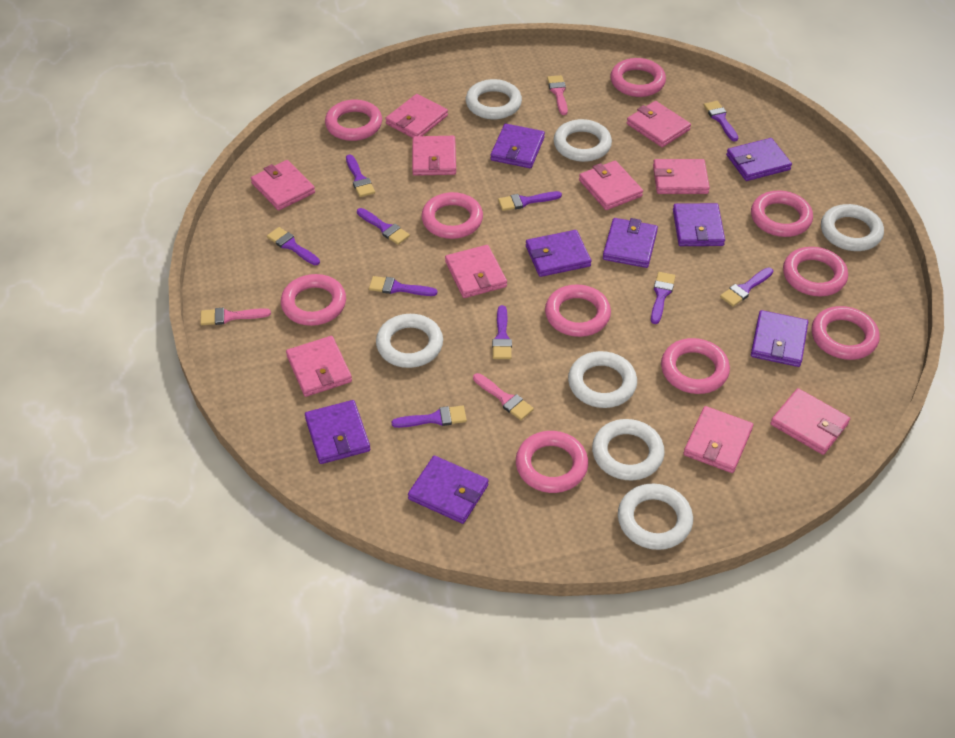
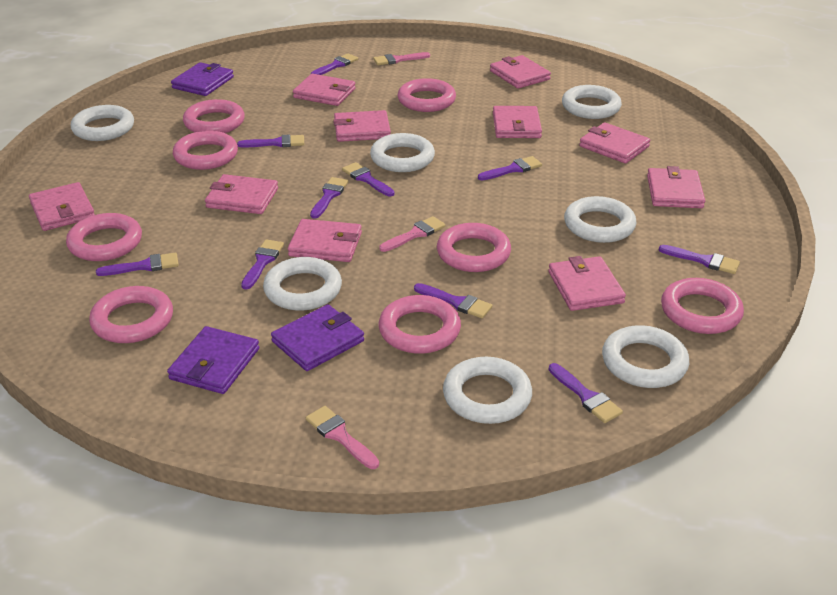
pink ring: 10 -> 8
purple wallet: 8 -> 3

